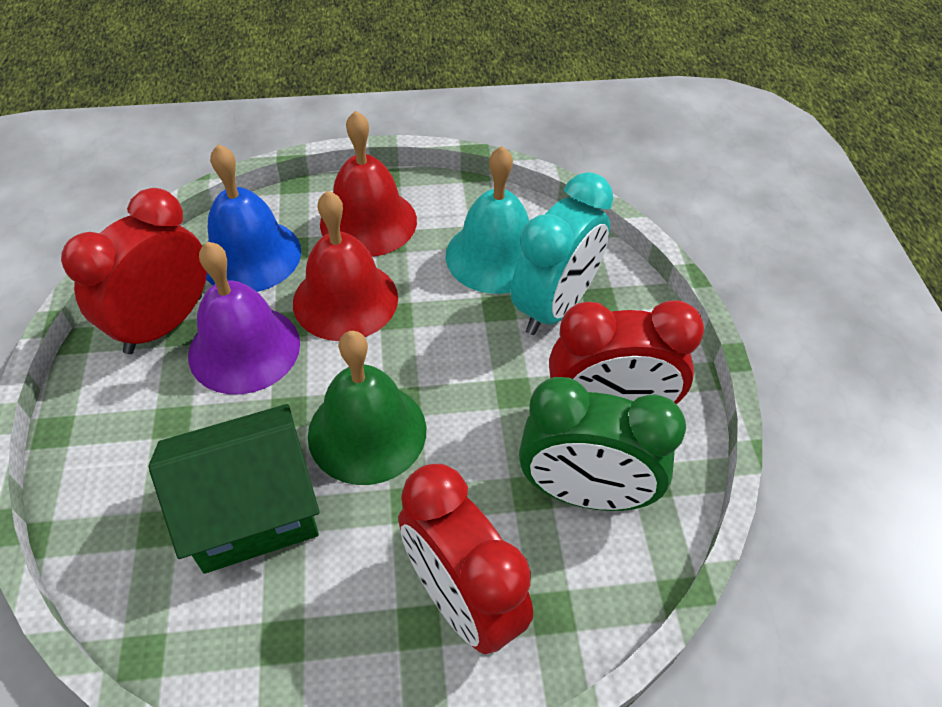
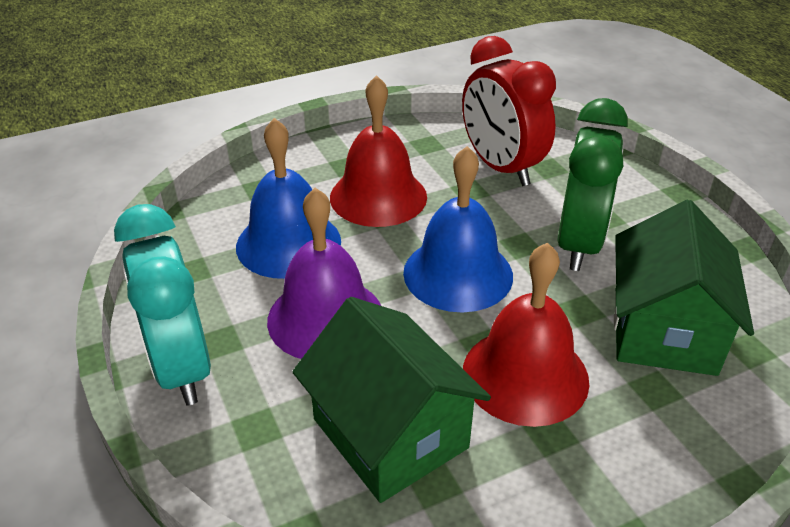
blue bell: 1 -> 2
green bell: 1 -> 0
green house: 1 -> 2
red clock: 3 -> 1
turquoise bell: 1 -> 0

